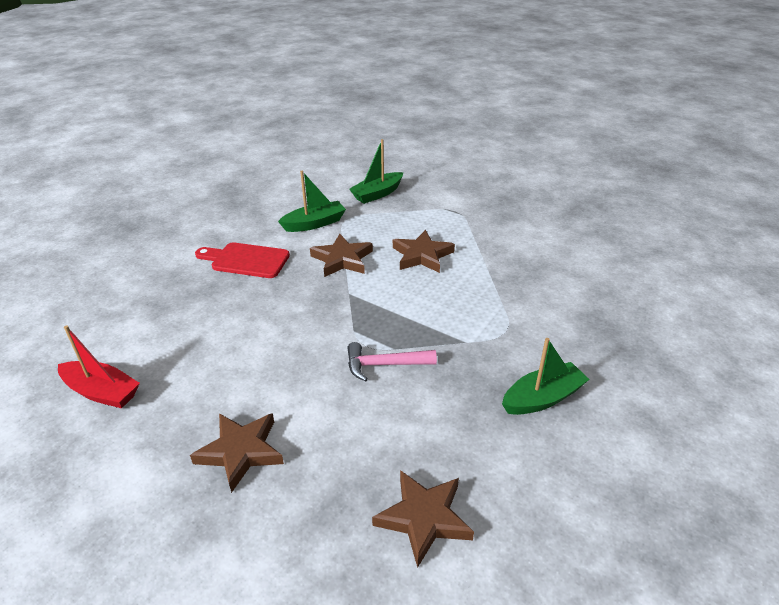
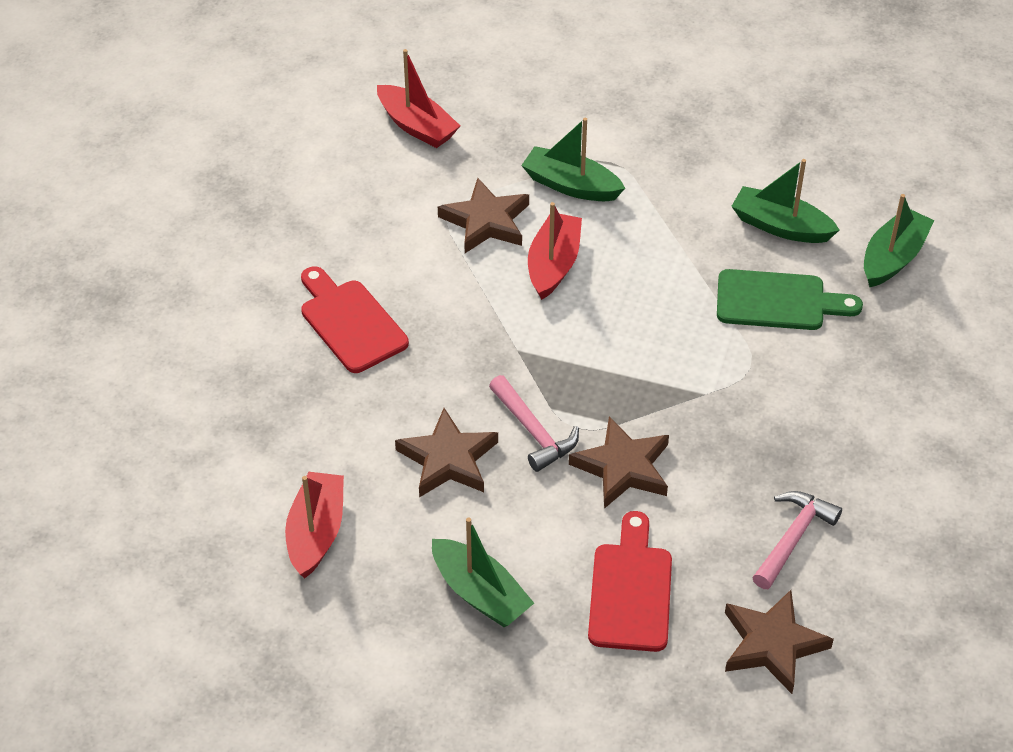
green boat: 3 -> 4
green cutting board: 0 -> 1
pink hammer: 1 -> 2
red boat: 1 -> 3
red cutting board: 1 -> 2

